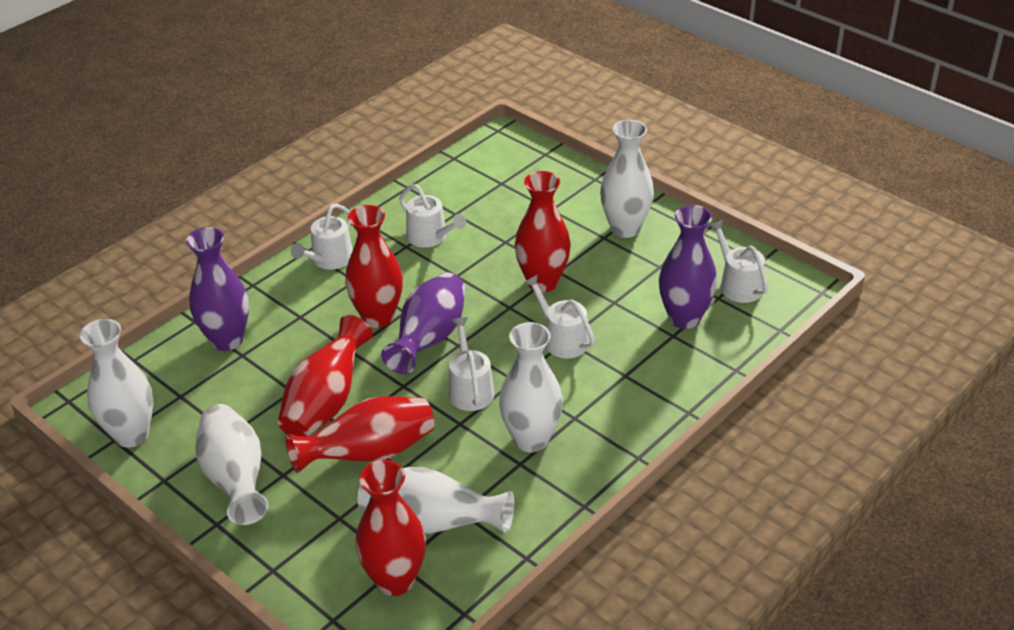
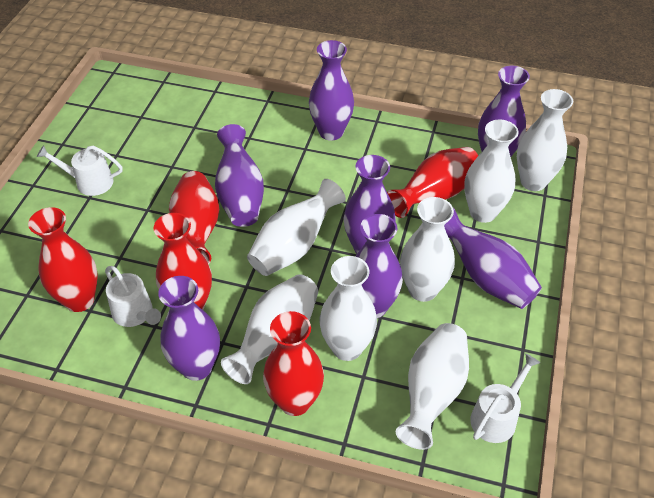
purple vase: 3 -> 7
white vase: 5 -> 7
white watering can: 5 -> 3

